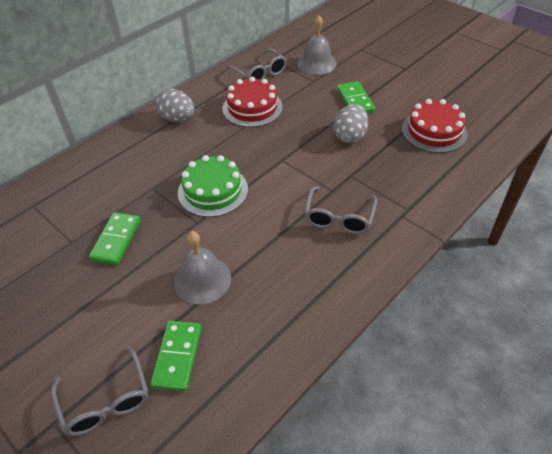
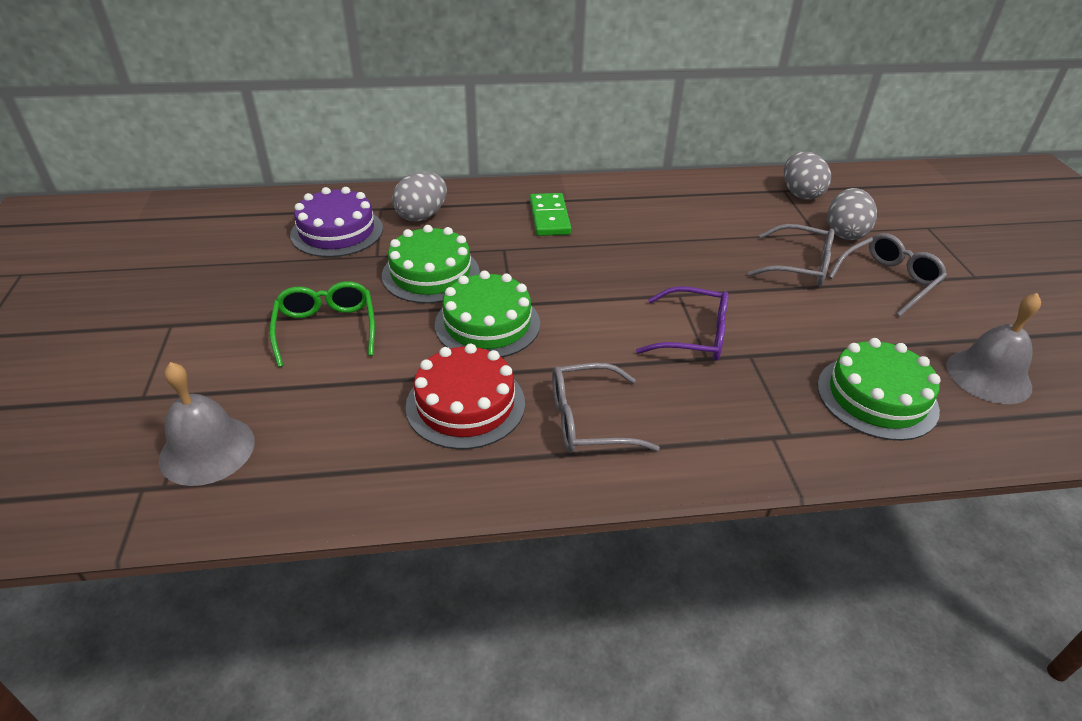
green cake: 1 -> 3
green domino: 3 -> 1
green glasses: 0 -> 1
grey egg: 2 -> 3
purple cake: 0 -> 1
purple glasses: 0 -> 1
red cake: 2 -> 1

